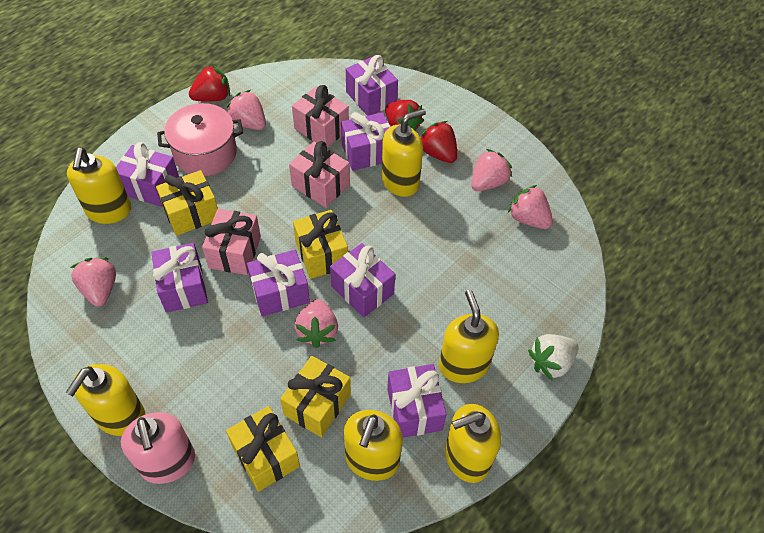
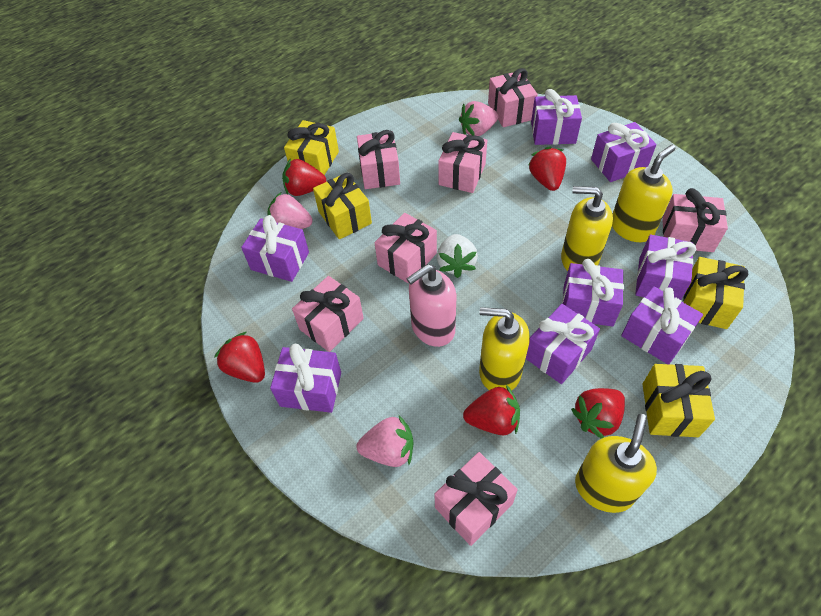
pink gift: 3 -> 7
pink pot: 1 -> 0
pink strawberry: 5 -> 3
purple gift: 7 -> 8
red strawberry: 3 -> 5
yellow soap dispenser: 6 -> 4

